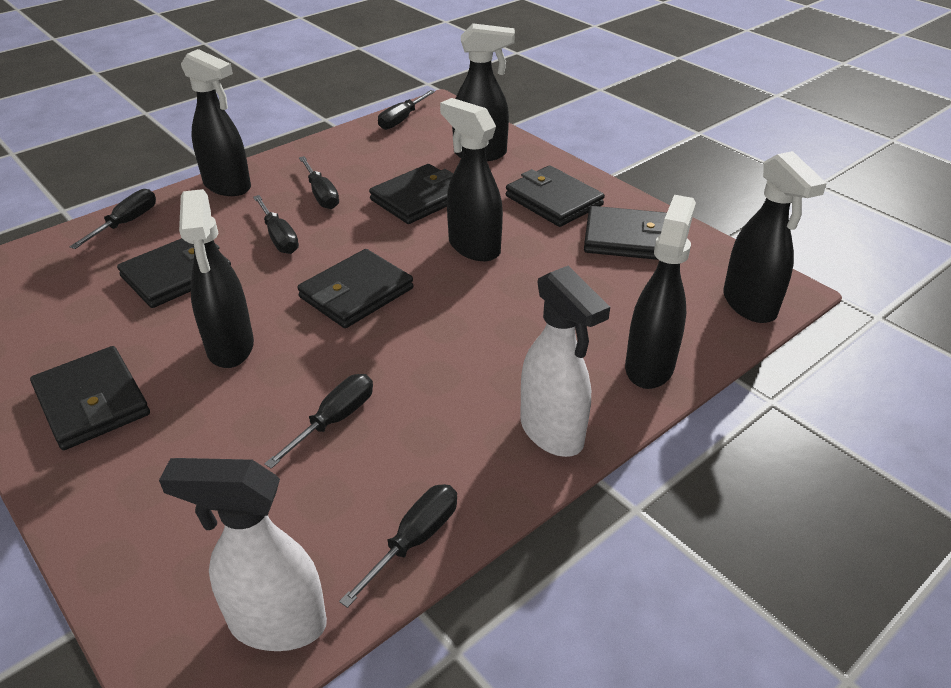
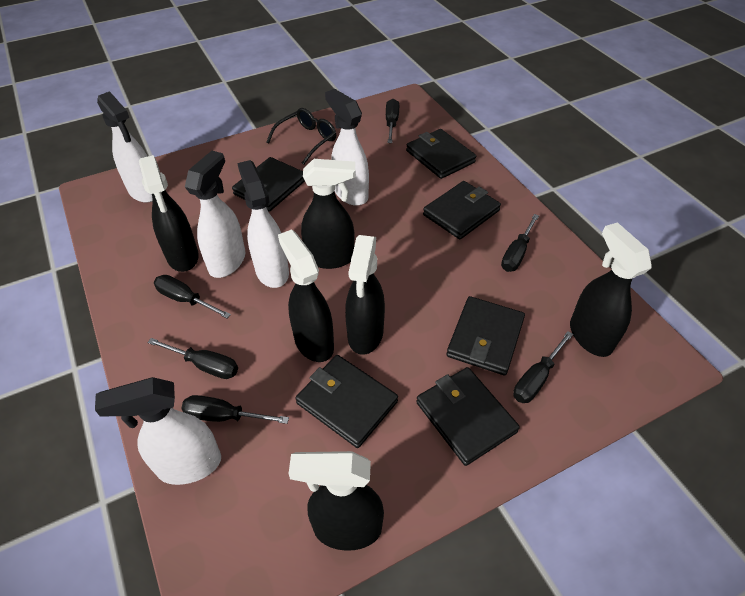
black glasses: 0 -> 1
white spray bottle: 2 -> 5

